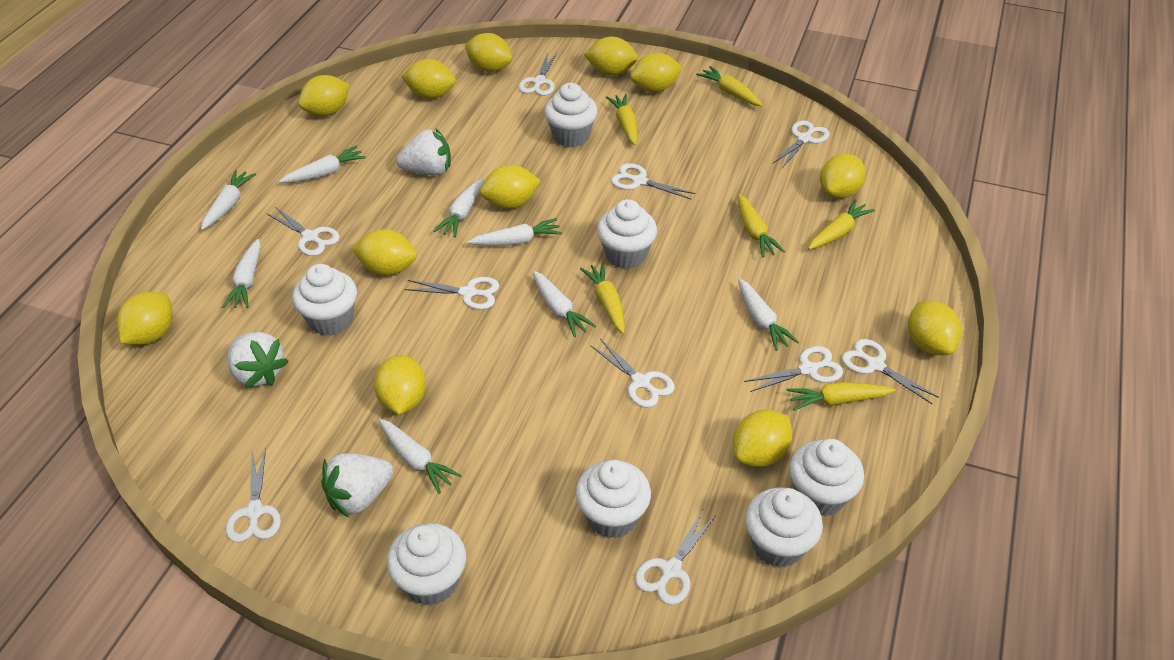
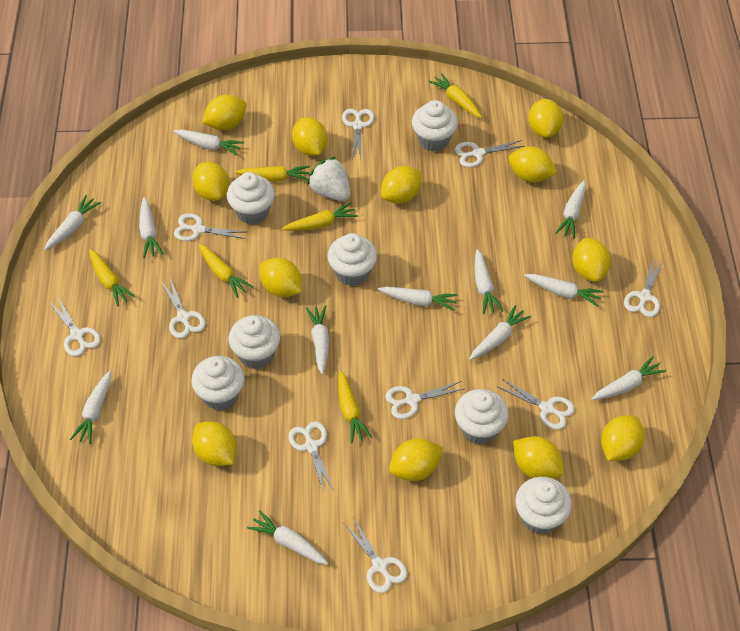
white carrot: 8 -> 12
white strawberry: 3 -> 1

